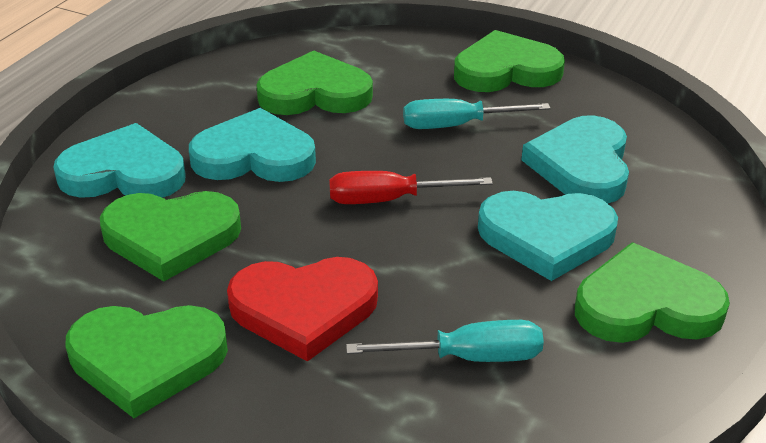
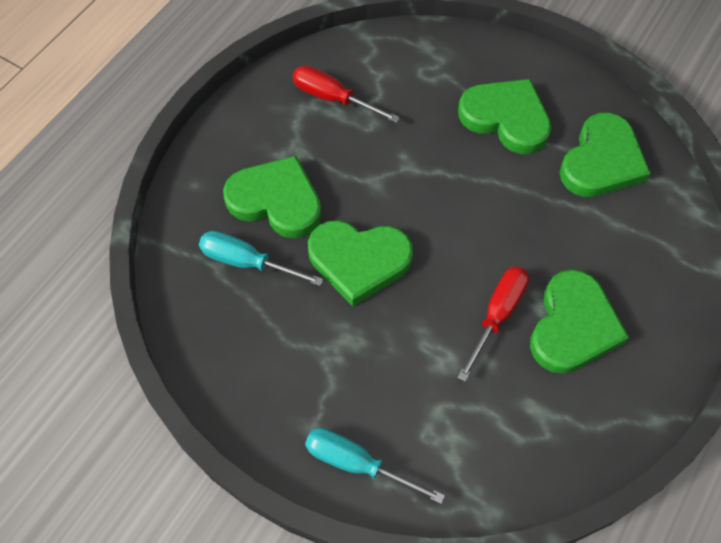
red heart: 1 -> 0
red screwdriver: 1 -> 2
turquoise heart: 4 -> 0

